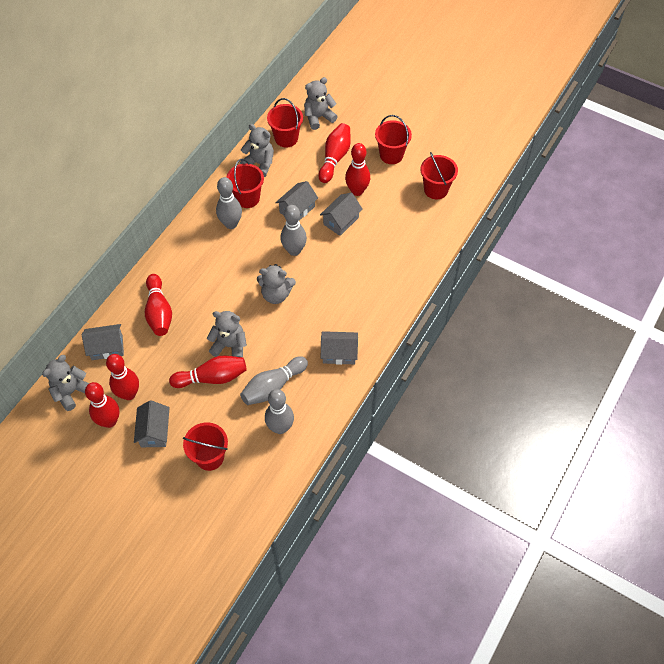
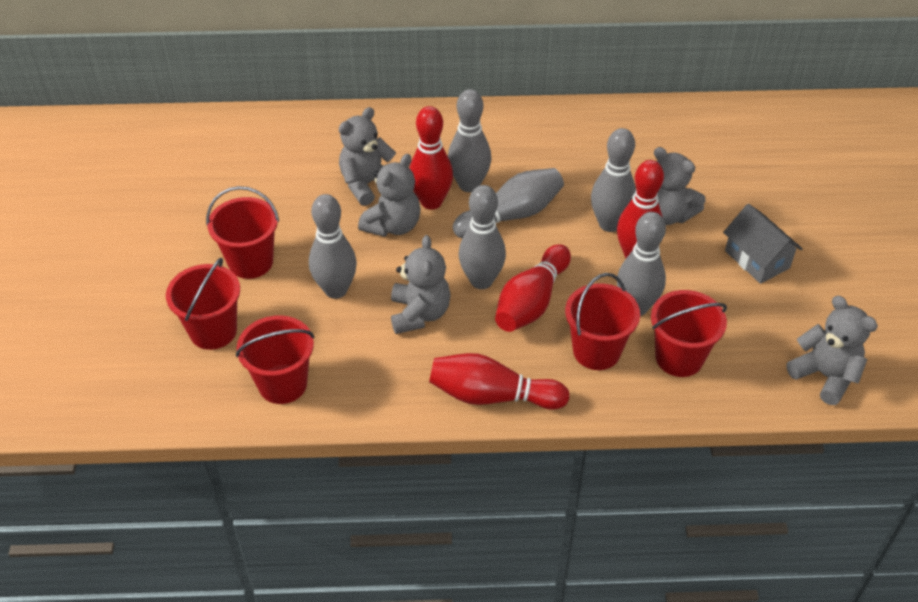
grey bowling pin: 4 -> 6
grey house: 5 -> 1
red bowling pin: 6 -> 4

